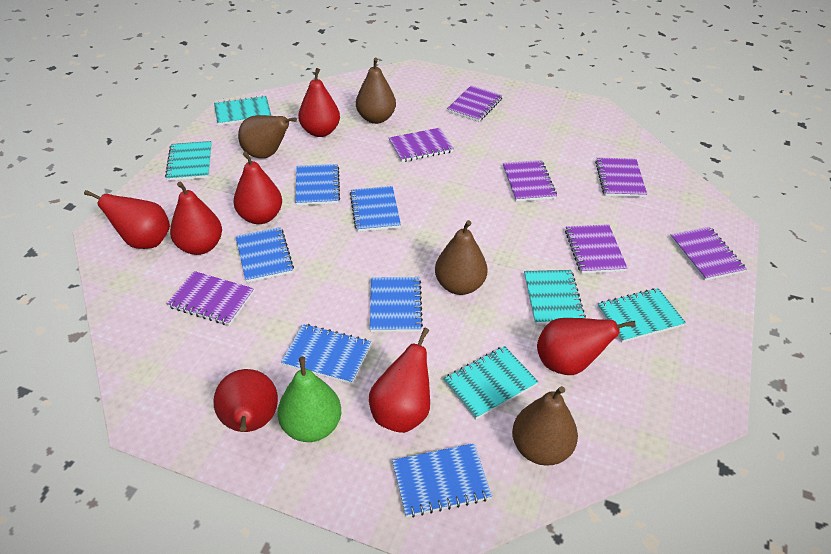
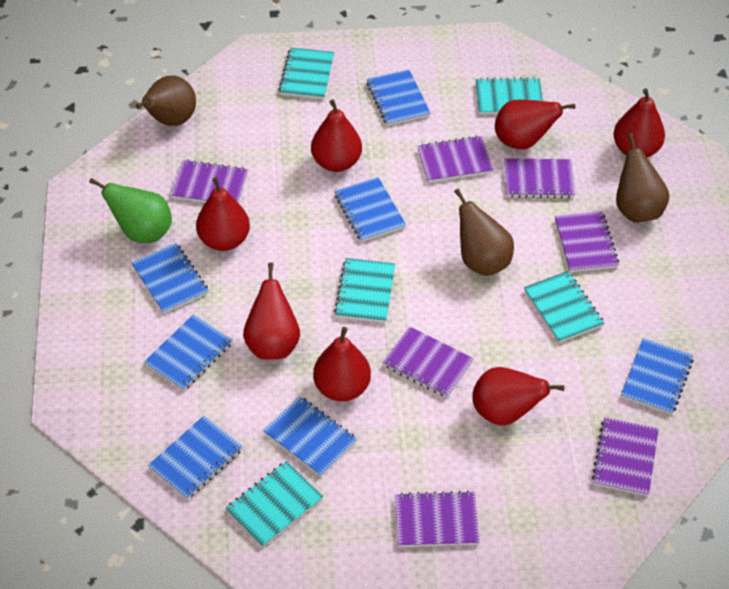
blue notebook: 6 -> 7
brown pear: 4 -> 3

